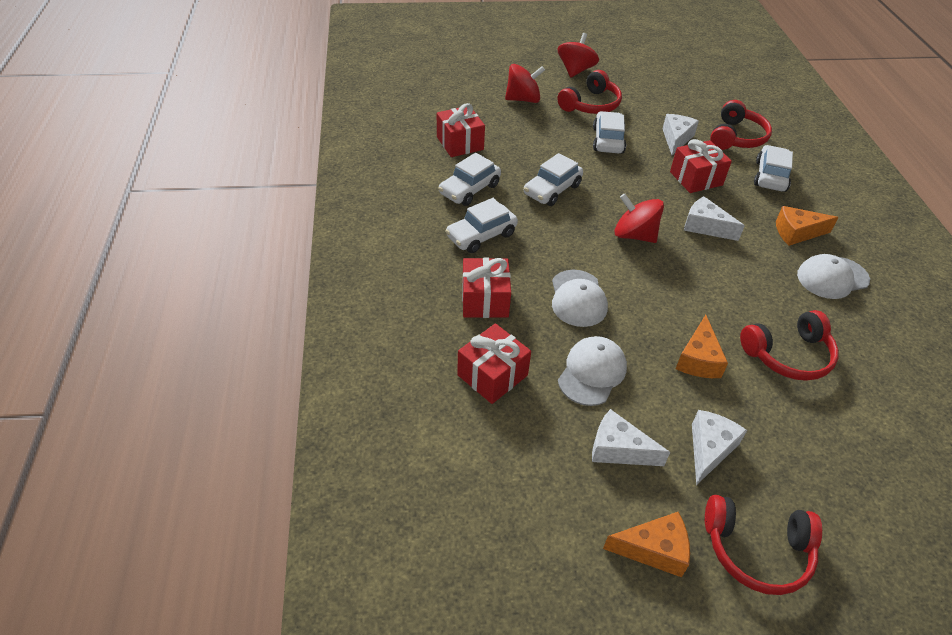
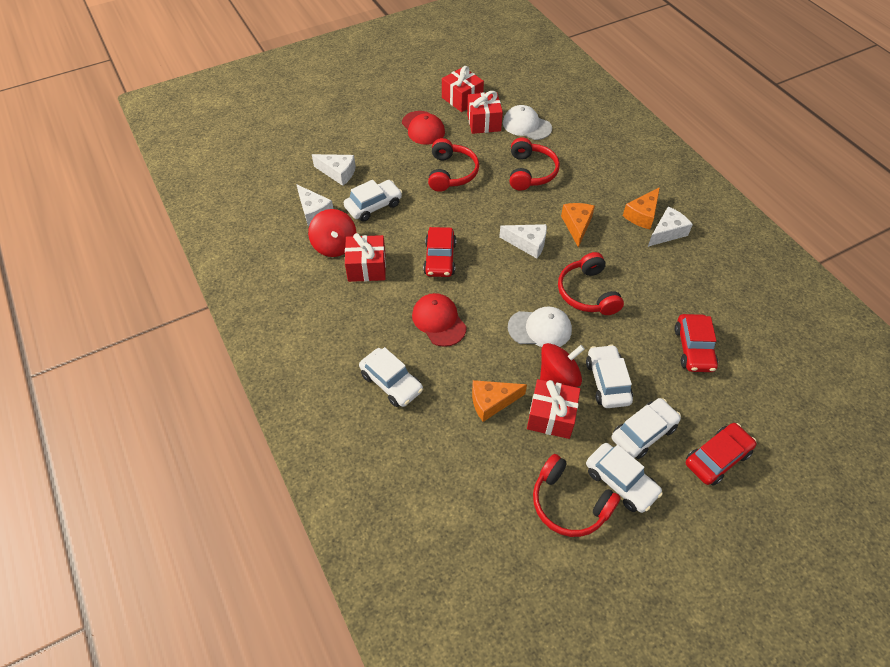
red cap: 0 -> 2
red car: 0 -> 3
red spinning top: 3 -> 2
white cap: 3 -> 2

